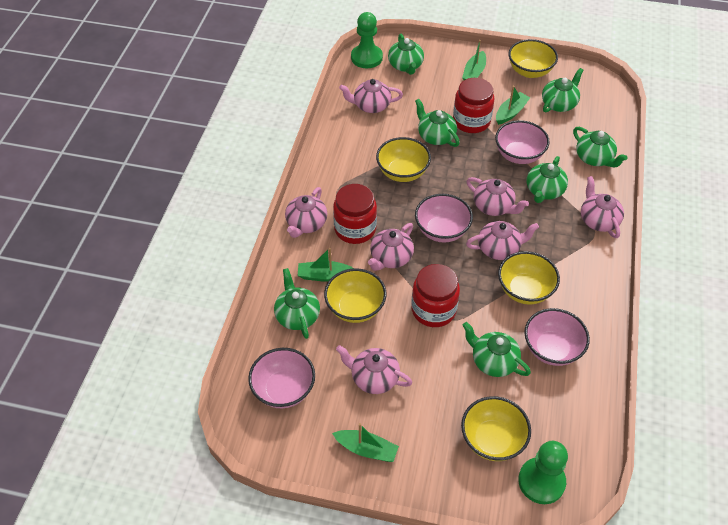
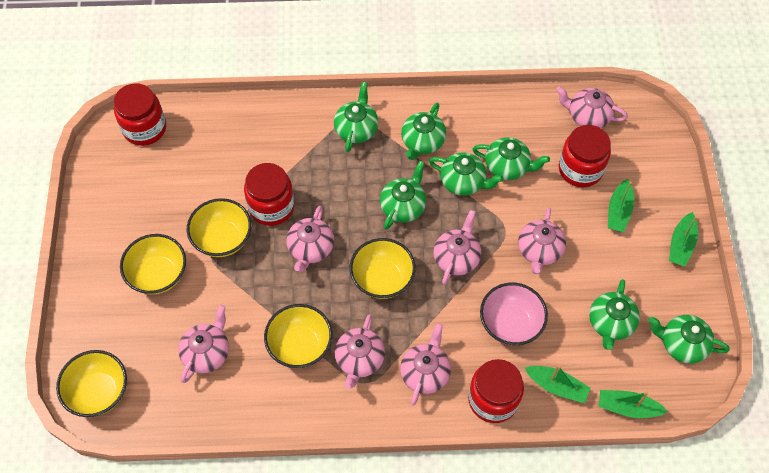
green pawn: 2 -> 0
pink bowl: 4 -> 1
red jar: 3 -> 4

